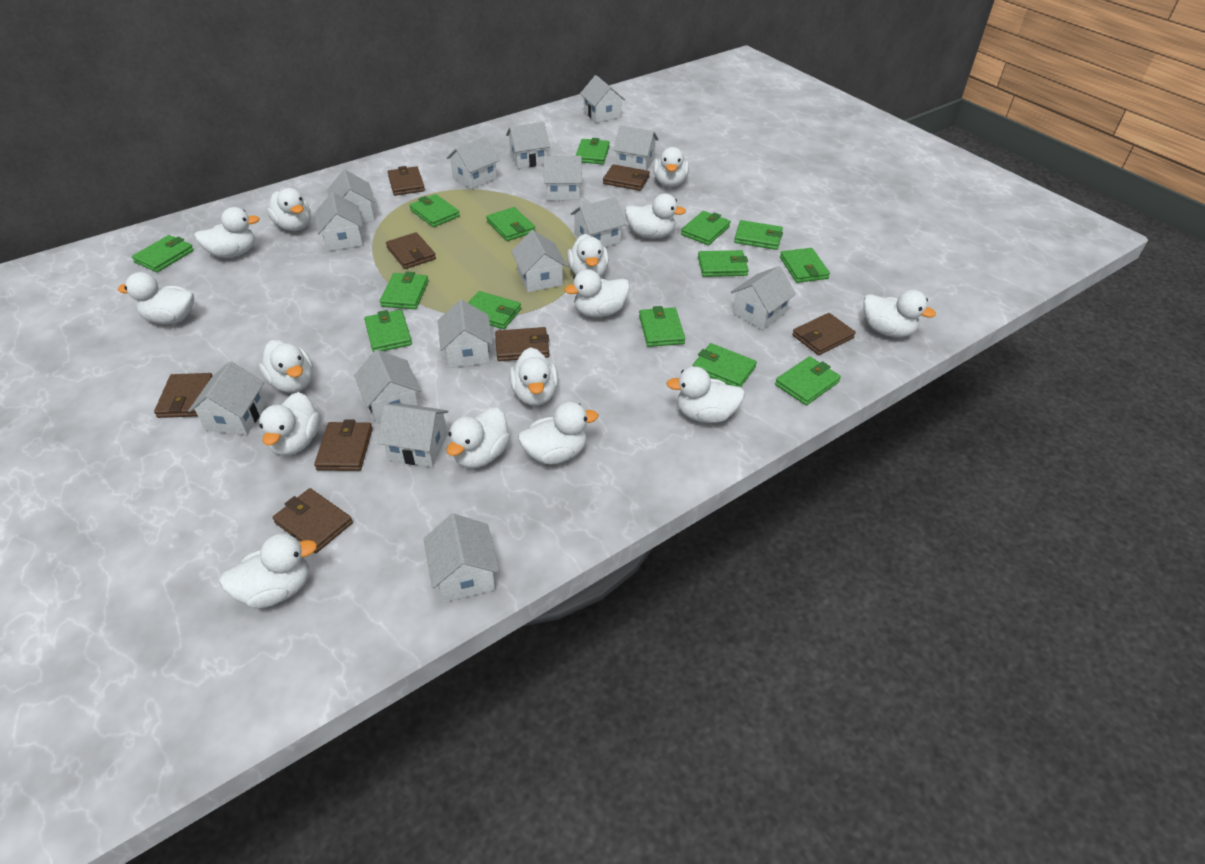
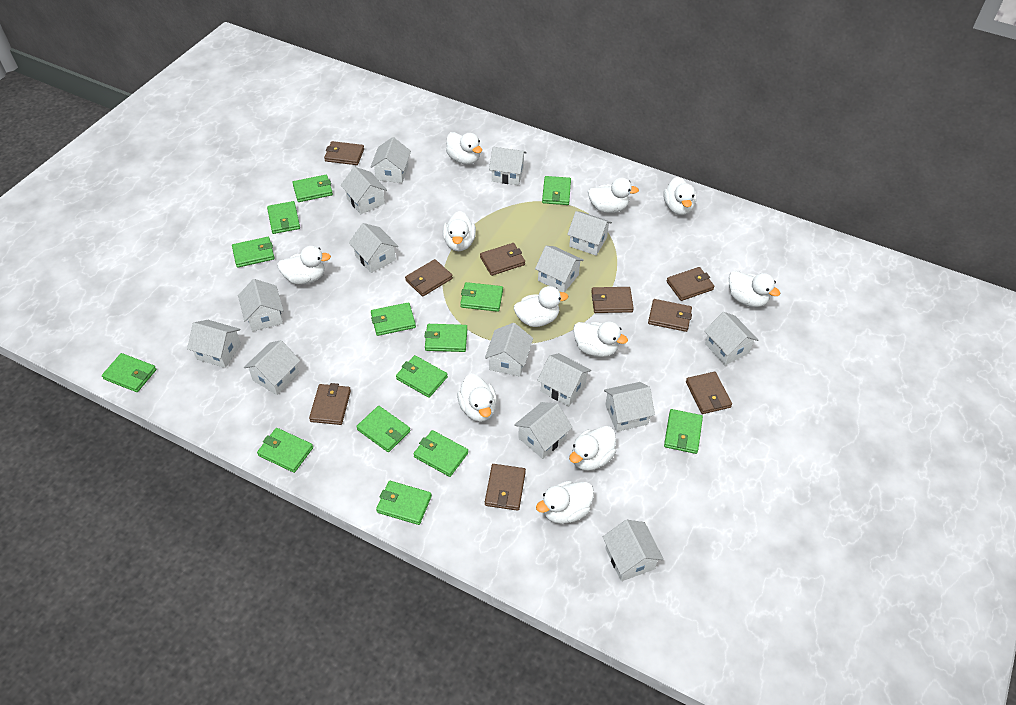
brown wallet: 8 -> 9
white duck: 15 -> 11

